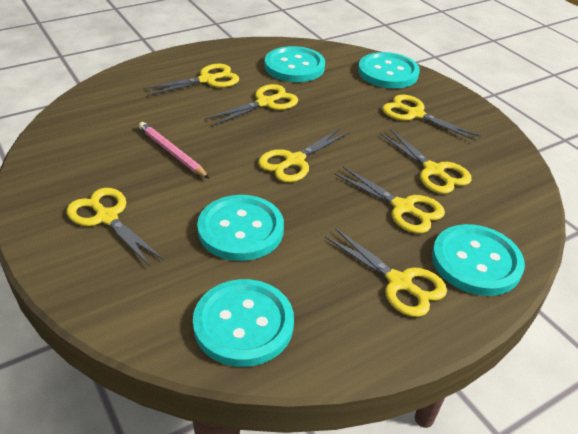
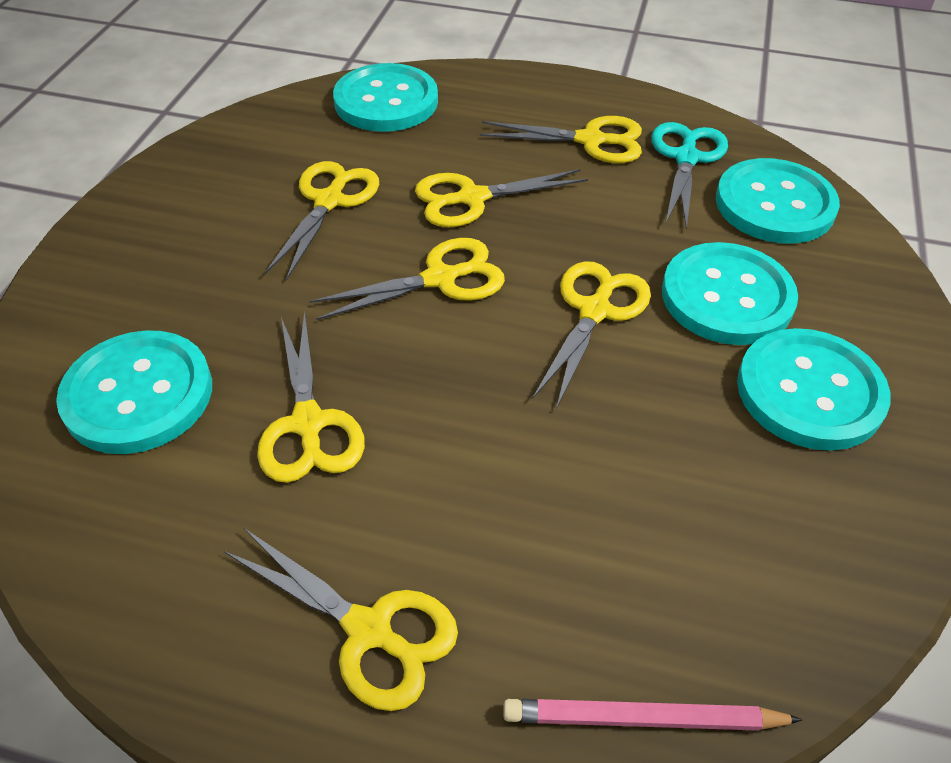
turquoise scissors: 0 -> 1
yellow scissors: 8 -> 7

